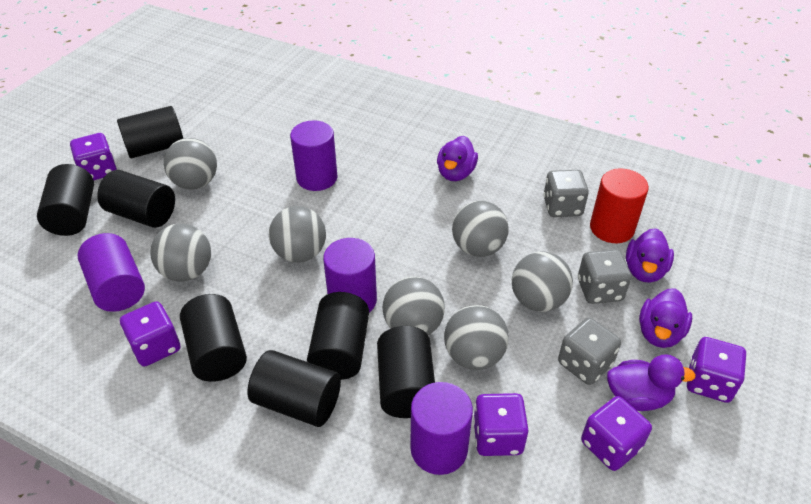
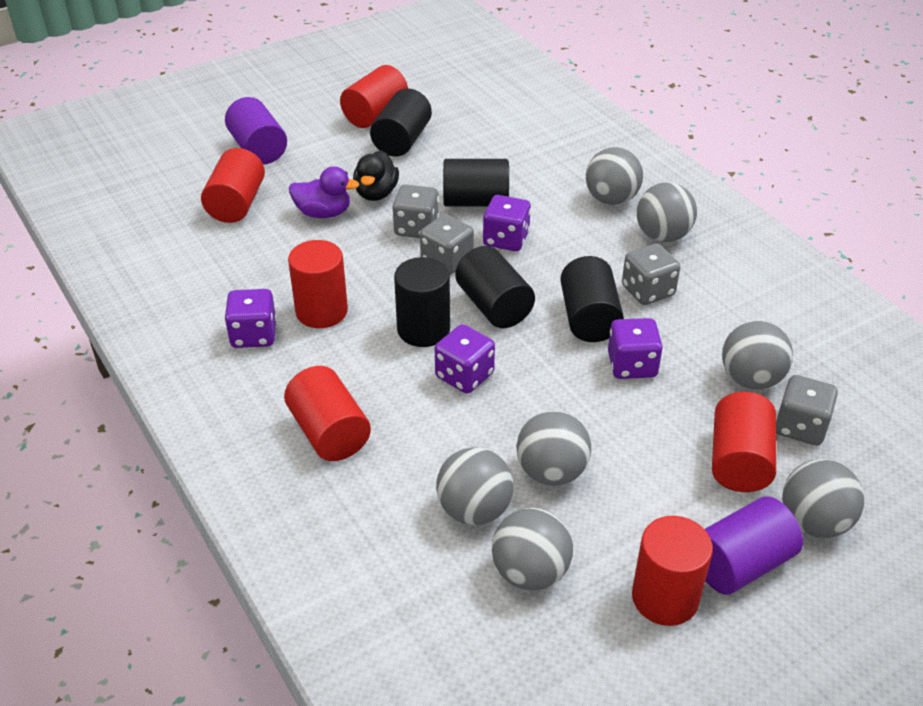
black cylinder: 7 -> 5
black duck: 0 -> 1
grey dice: 3 -> 4
purple cylinder: 4 -> 2
purple dice: 5 -> 4
purple duck: 4 -> 1
red cylinder: 1 -> 6

